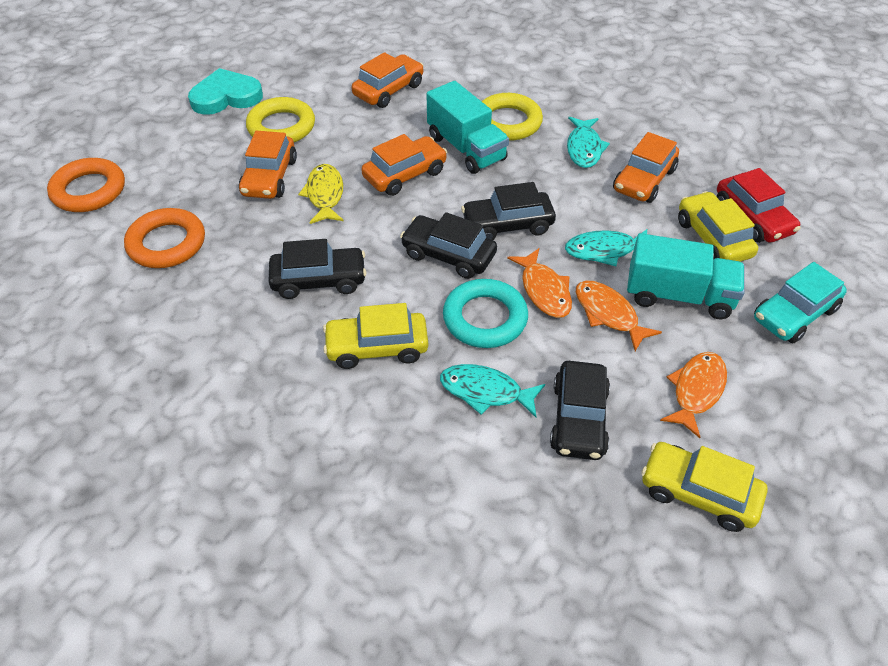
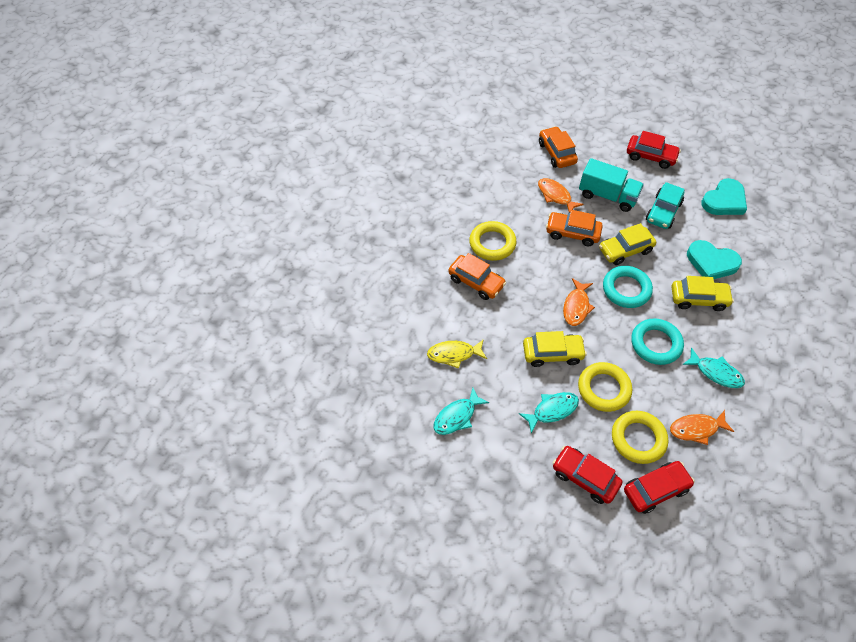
black car: 4 -> 0
orange car: 4 -> 3
orange ring: 2 -> 0
red car: 1 -> 3
turquoise heart: 1 -> 2
turquoise ring: 1 -> 2
turquoise truck: 2 -> 1
yellow ring: 2 -> 3

